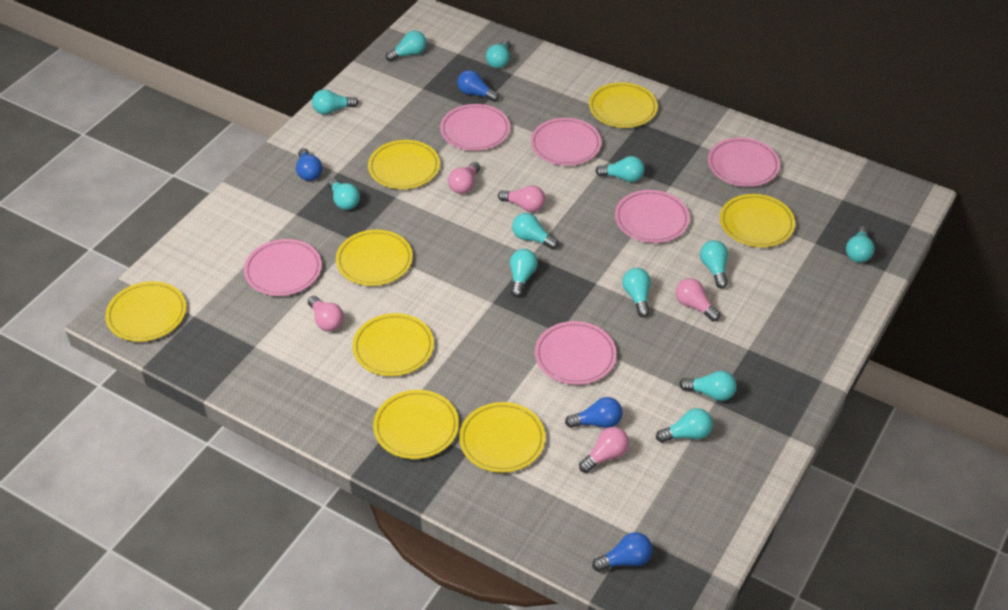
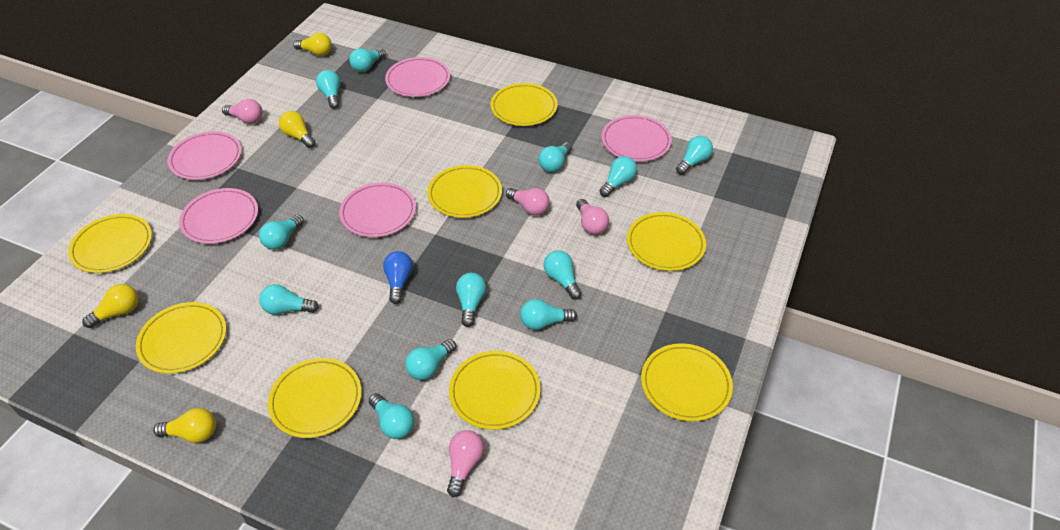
blue light bulb: 4 -> 1
pink light bulb: 5 -> 4
pink plate: 6 -> 5
yellow light bulb: 0 -> 4

